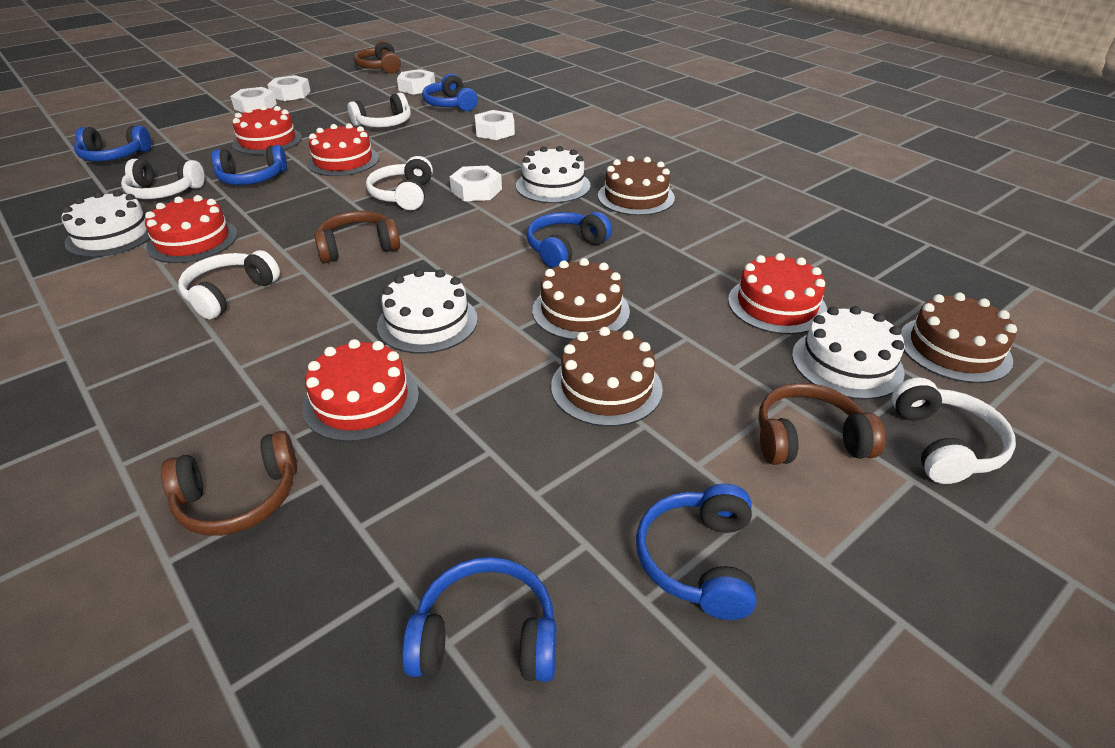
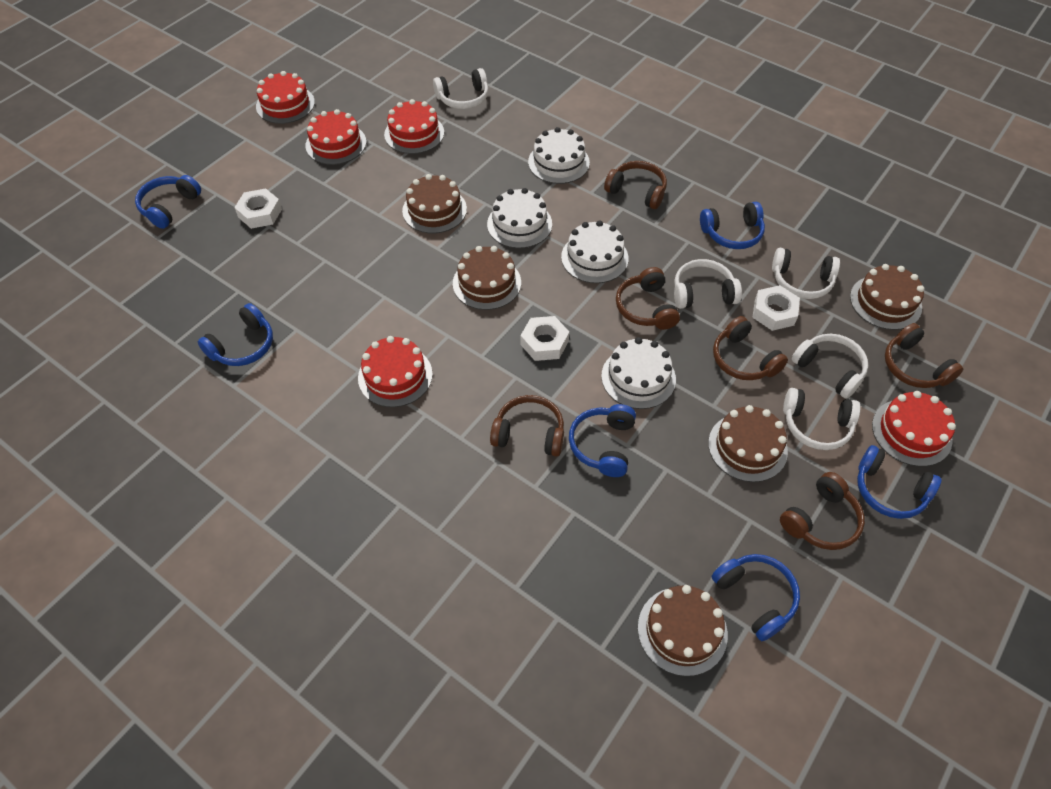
brown cake: 4 -> 5
brown headphones: 4 -> 6
white nut: 5 -> 3

